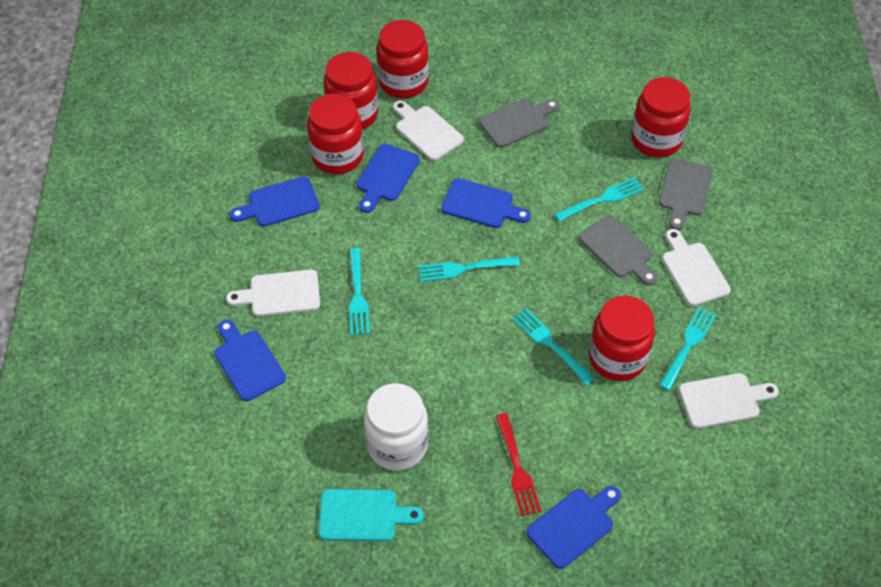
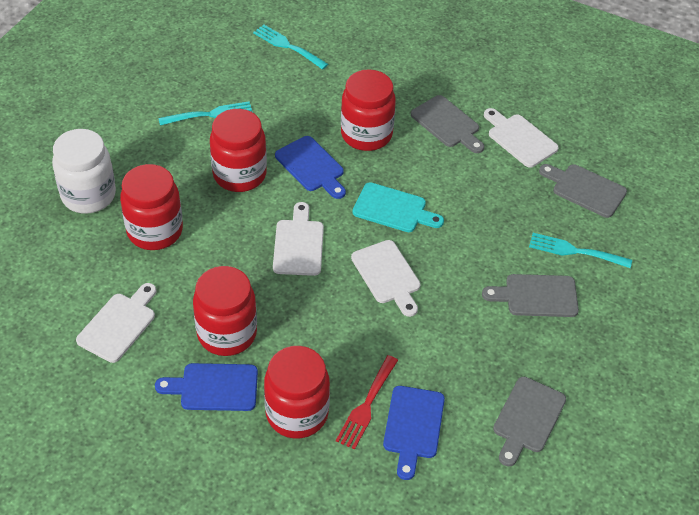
blue cutting board: 5 -> 3
grey cutting board: 3 -> 4
turquoise fork: 5 -> 3

